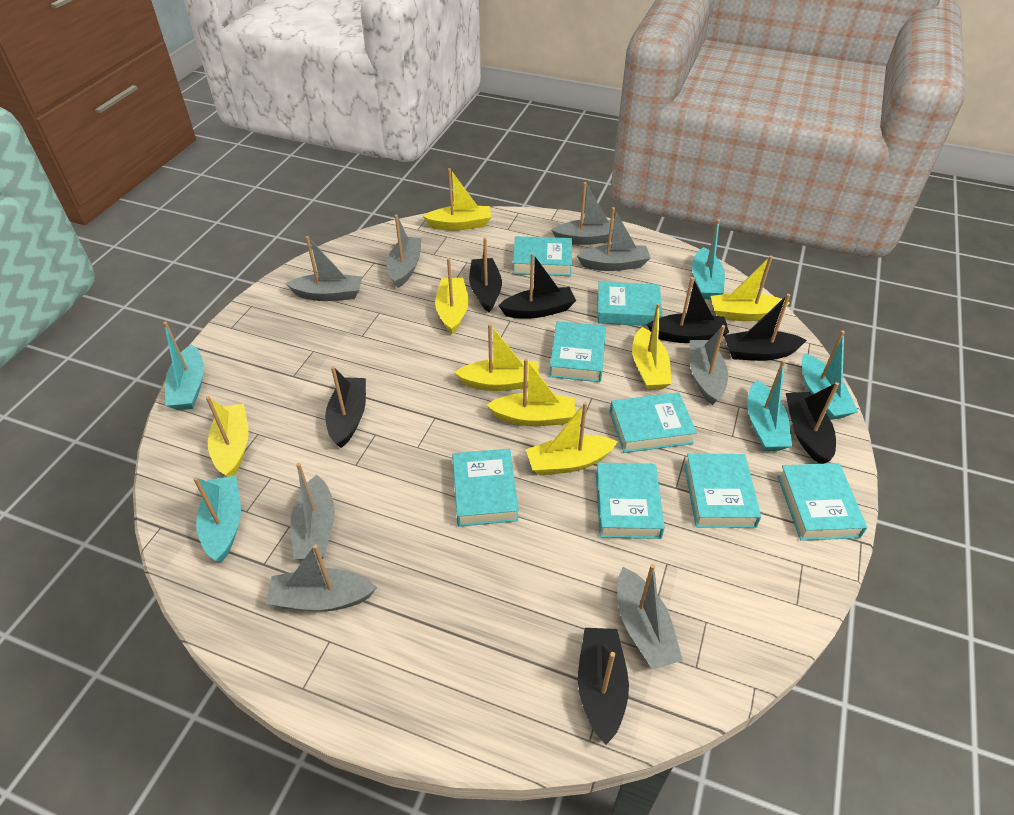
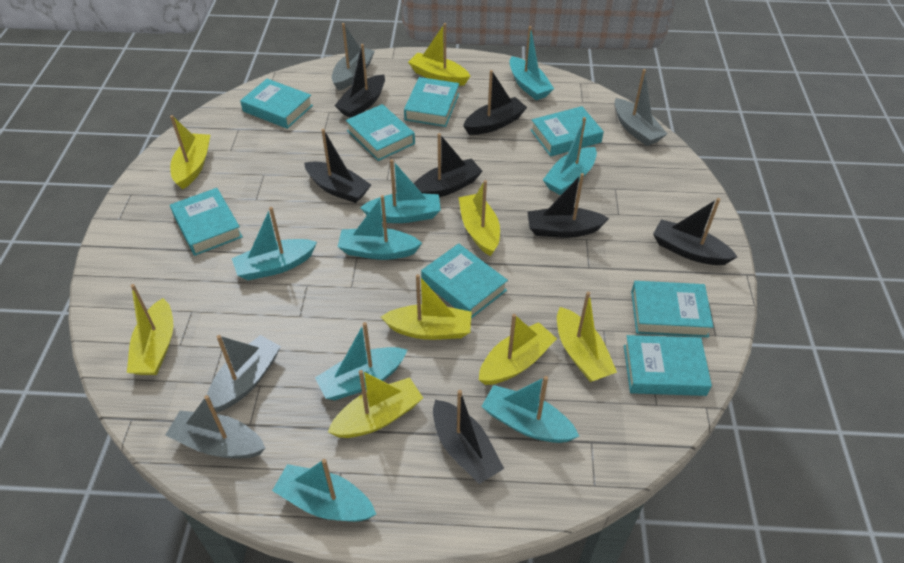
grey boat: 8 -> 4
turquoise boat: 5 -> 8

